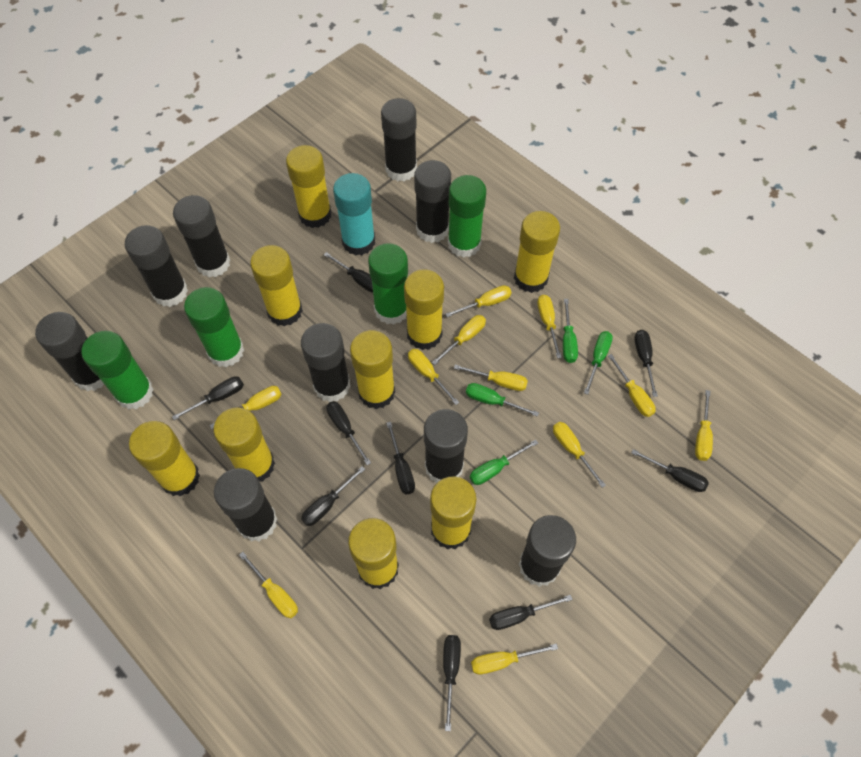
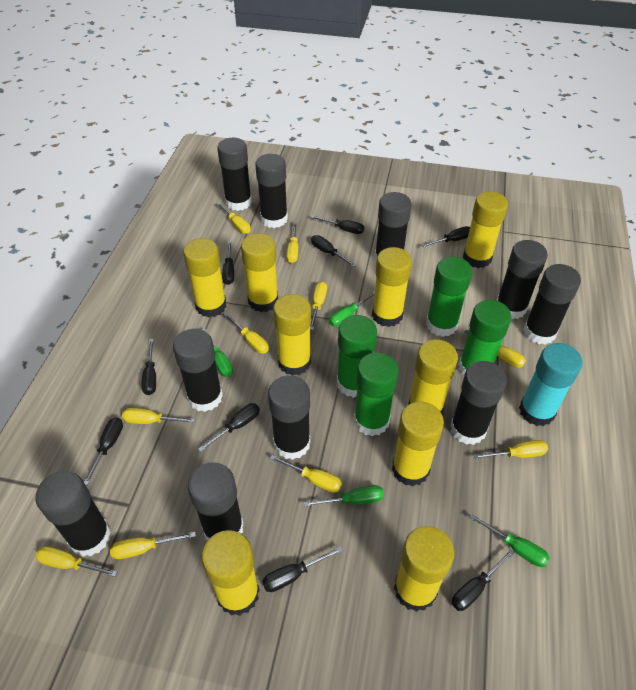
black glue stick: 9 -> 10
yellow screwdriver: 11 -> 10

